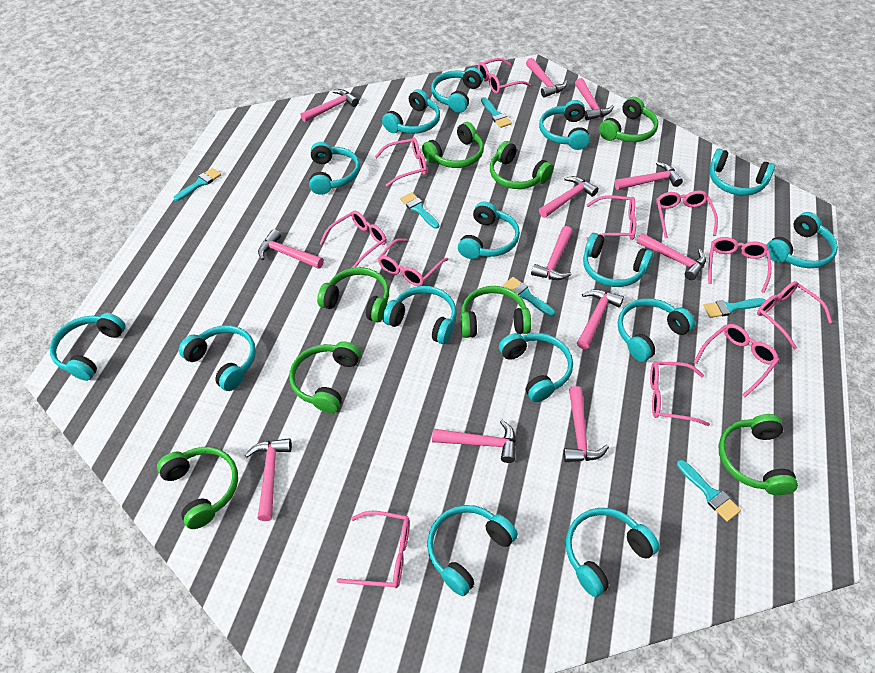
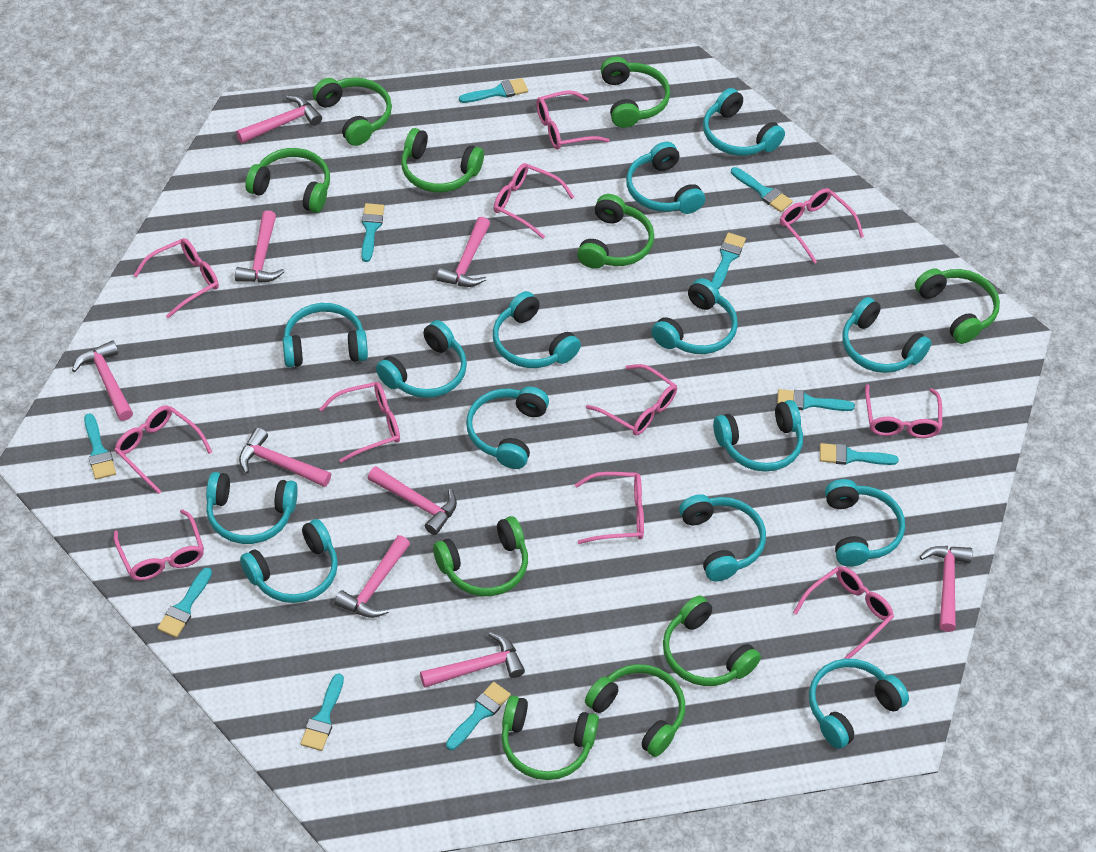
green headphones: 8 -> 10
pink hammer: 12 -> 9
turquoise brush: 6 -> 10
turquoise headphones: 15 -> 14

